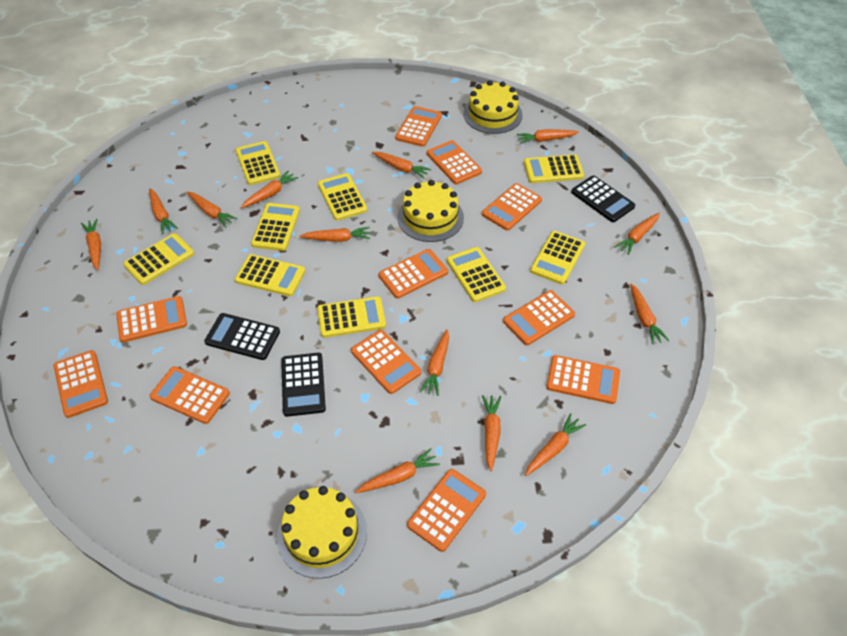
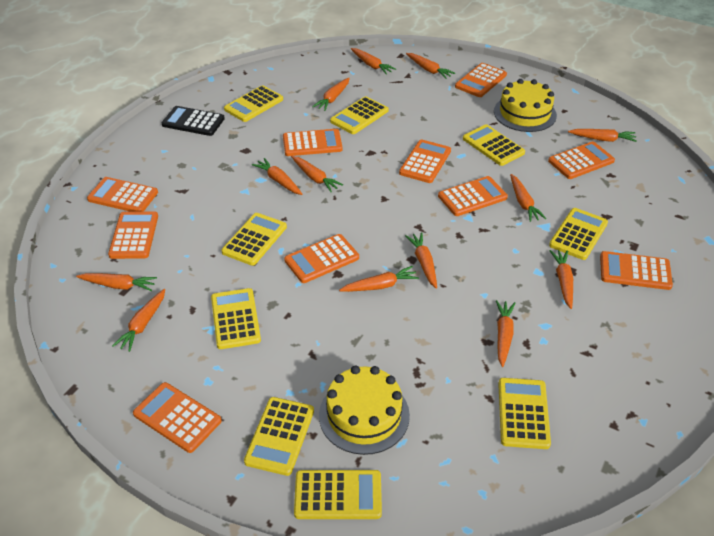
black calculator: 3 -> 1
orange calculator: 11 -> 10
yellow cake: 3 -> 2

